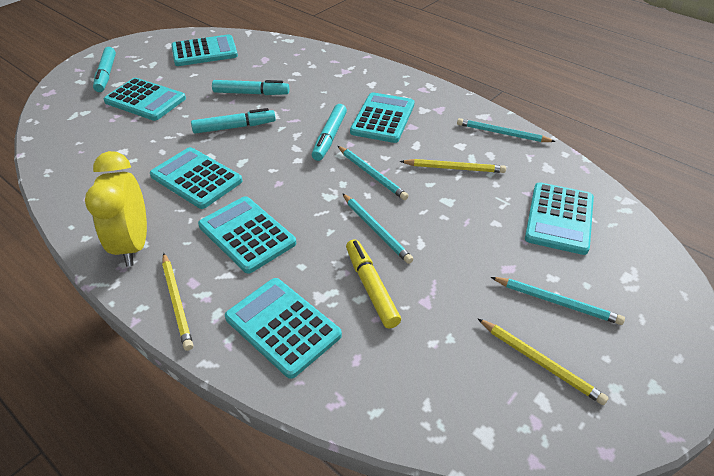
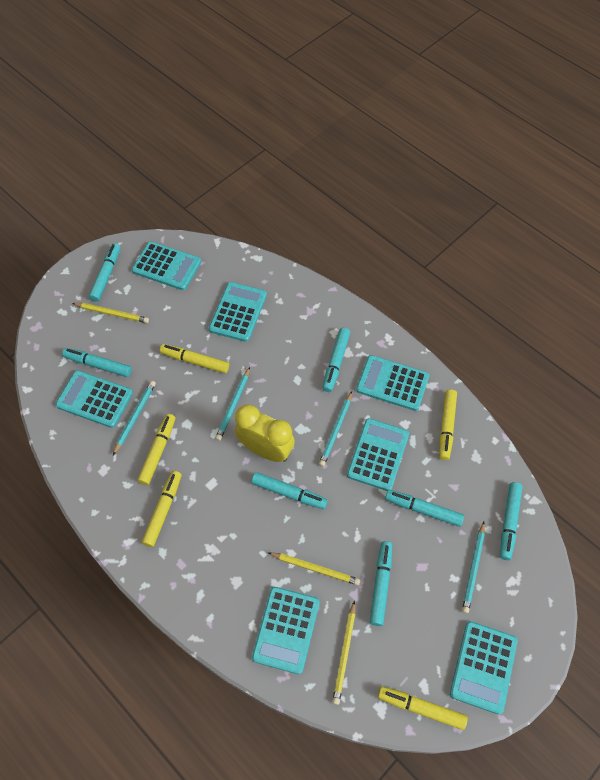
turquoise marker: 4 -> 7
yellow marker: 1 -> 5

